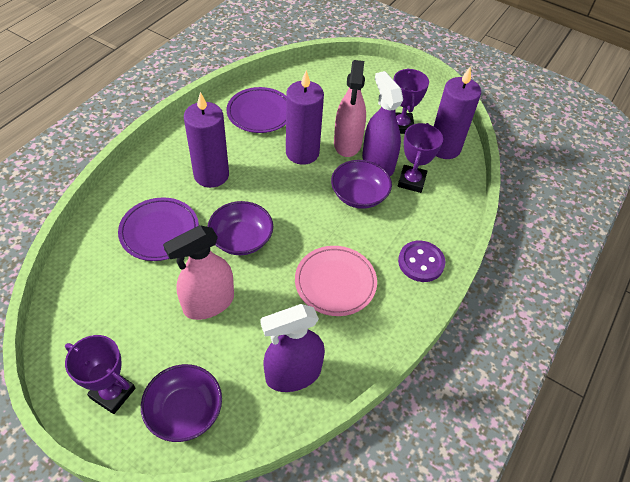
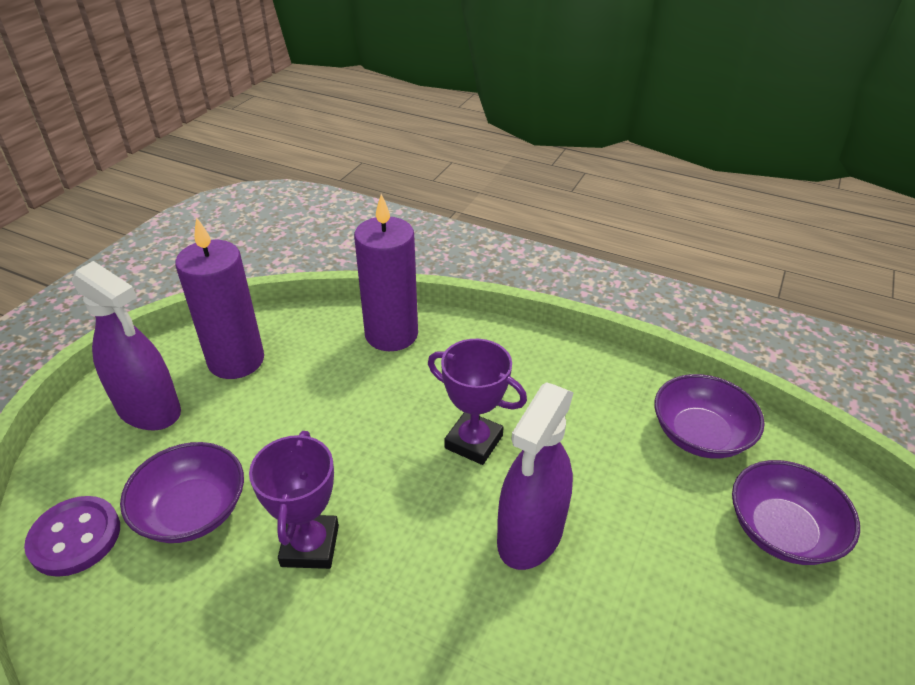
pink plate: 1 -> 0
pink spray bottle: 2 -> 0
purple candle: 3 -> 2
purple plate: 2 -> 0
purple trophy: 3 -> 2

